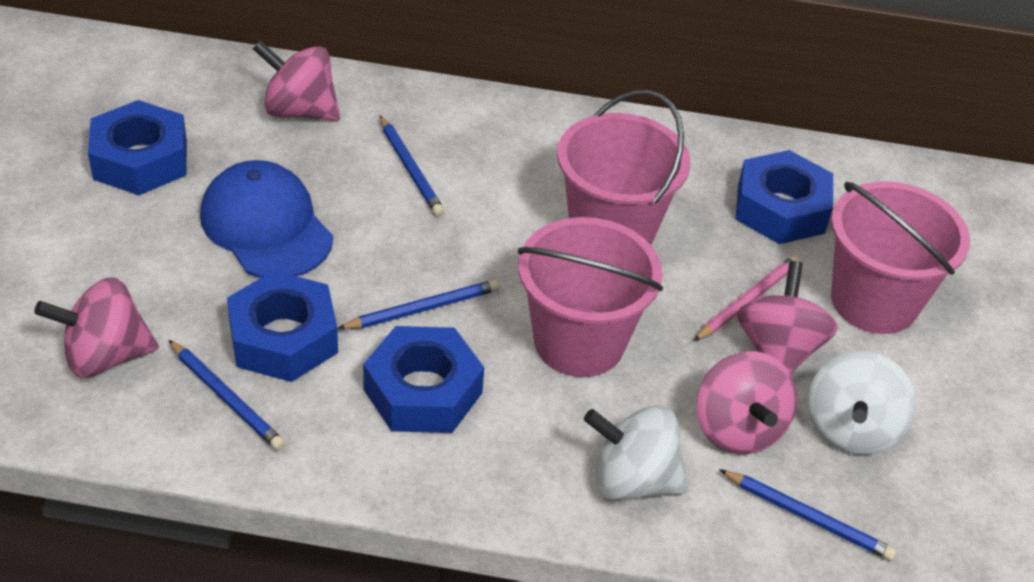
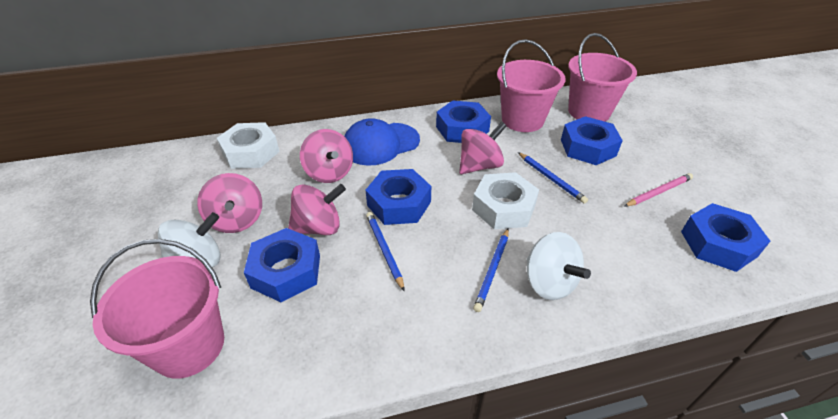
blue nut: 4 -> 5
blue pencil: 4 -> 3
white nut: 0 -> 2

